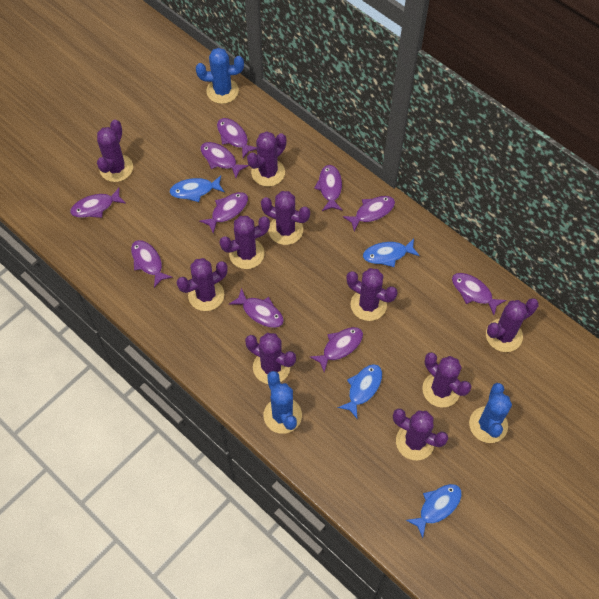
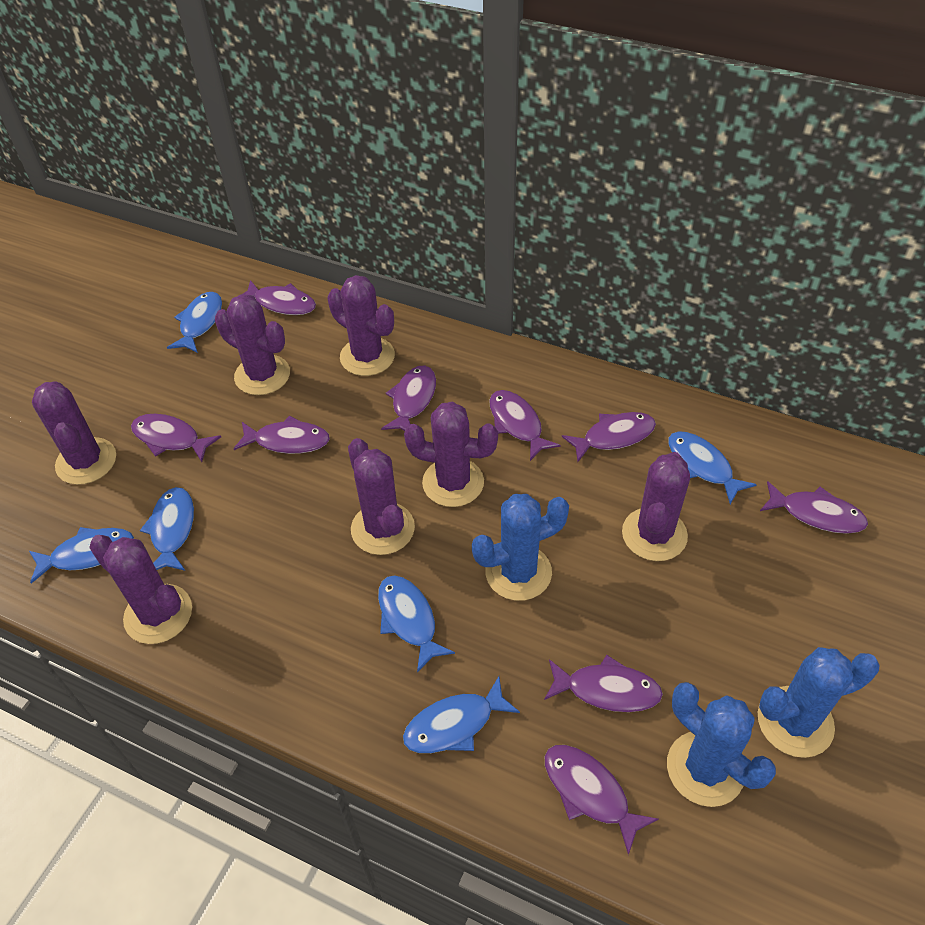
blue fish: 4 -> 6
purple cactus: 10 -> 7
purple fish: 10 -> 9

